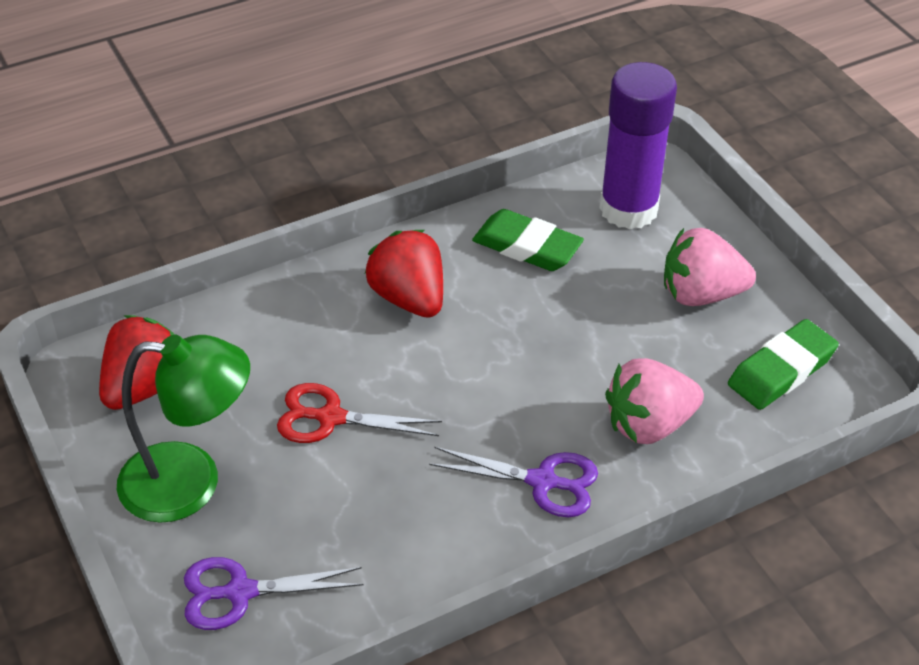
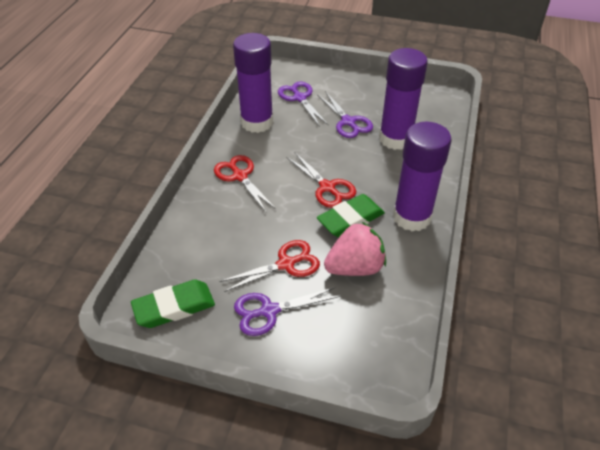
green lamp: 1 -> 0
pink strawberry: 2 -> 1
purple glue stick: 1 -> 3
purple scissors: 2 -> 3
red scissors: 1 -> 3
red strawberry: 2 -> 0

